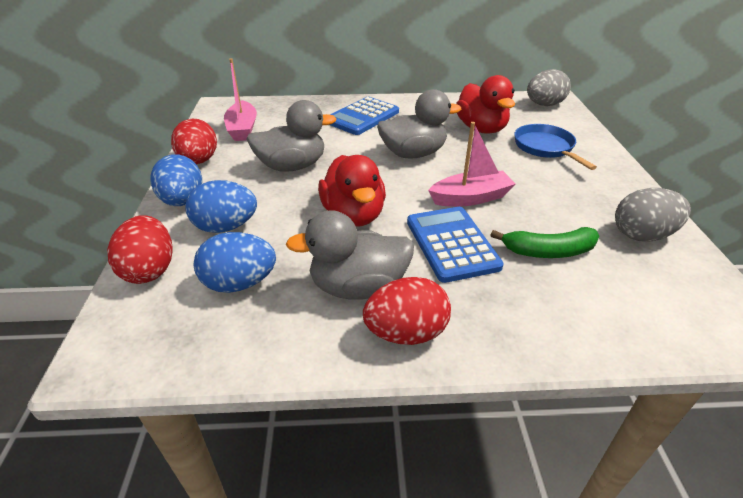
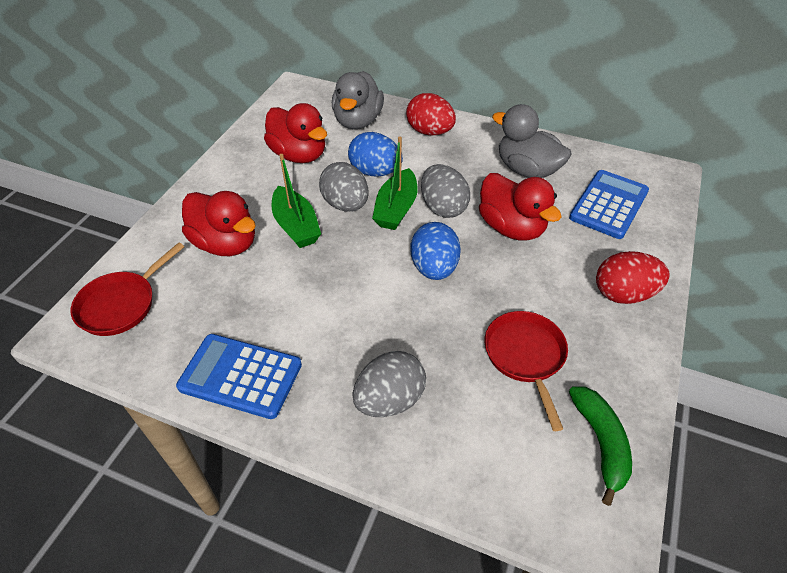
blue egg: 3 -> 2
blue pan: 1 -> 0
green boat: 0 -> 2
grey duck: 3 -> 2
grey egg: 2 -> 3
pink boat: 2 -> 0
red duck: 2 -> 3
red egg: 3 -> 2
red pan: 0 -> 2

